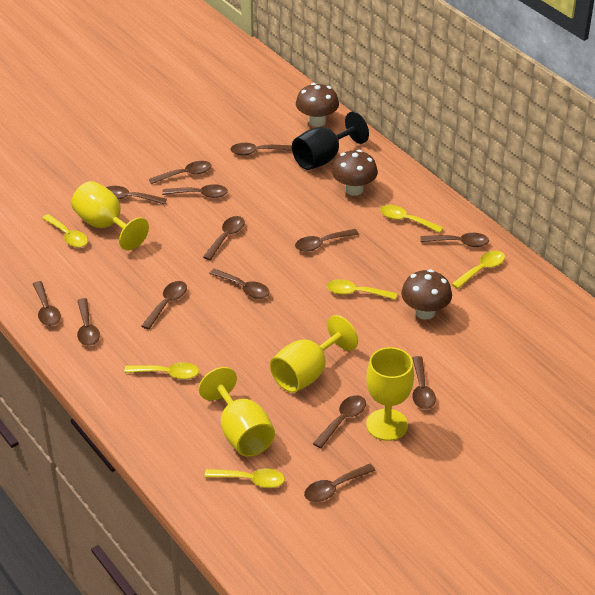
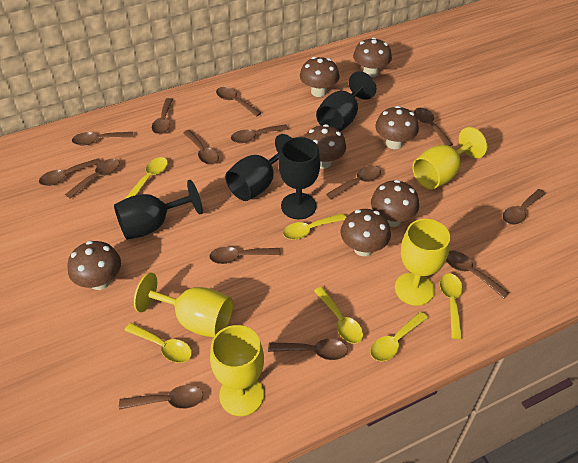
black goblet: 1 -> 4
brown mushroom: 3 -> 7

